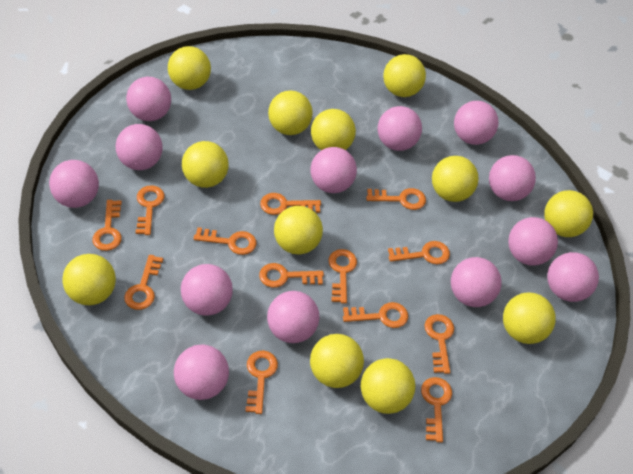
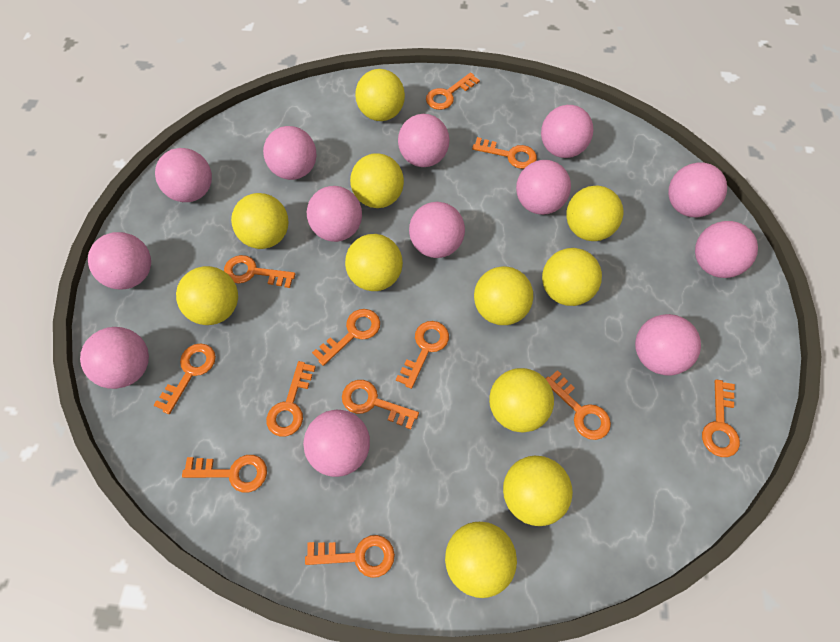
orange key: 13 -> 12
yellow ball: 12 -> 11

